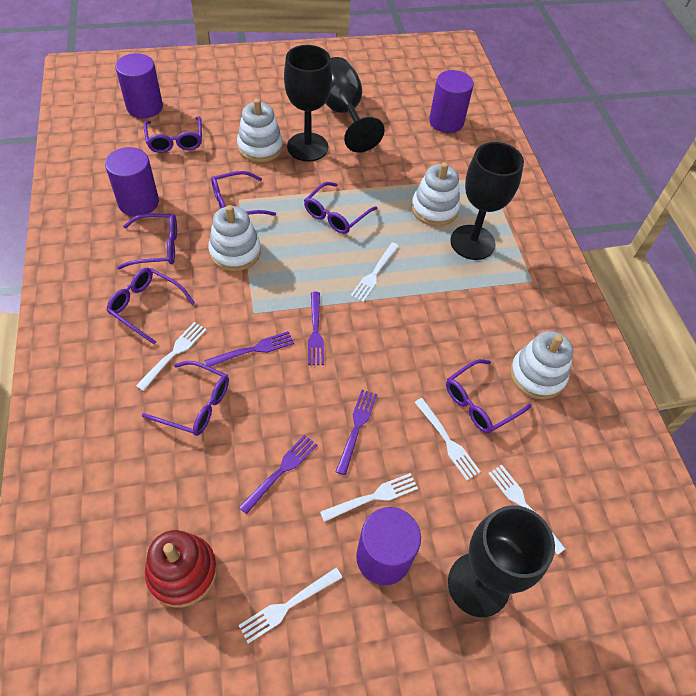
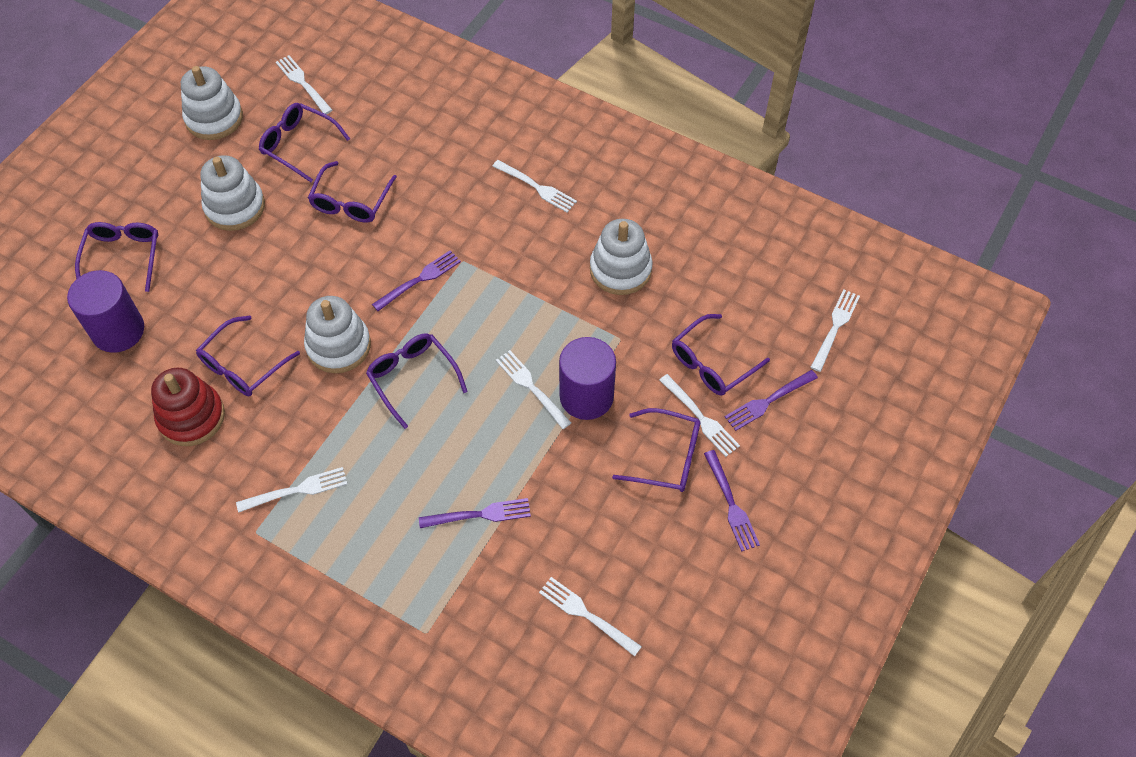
black goblet: 4 -> 0
purple cylinder: 4 -> 2
white fork: 6 -> 7

